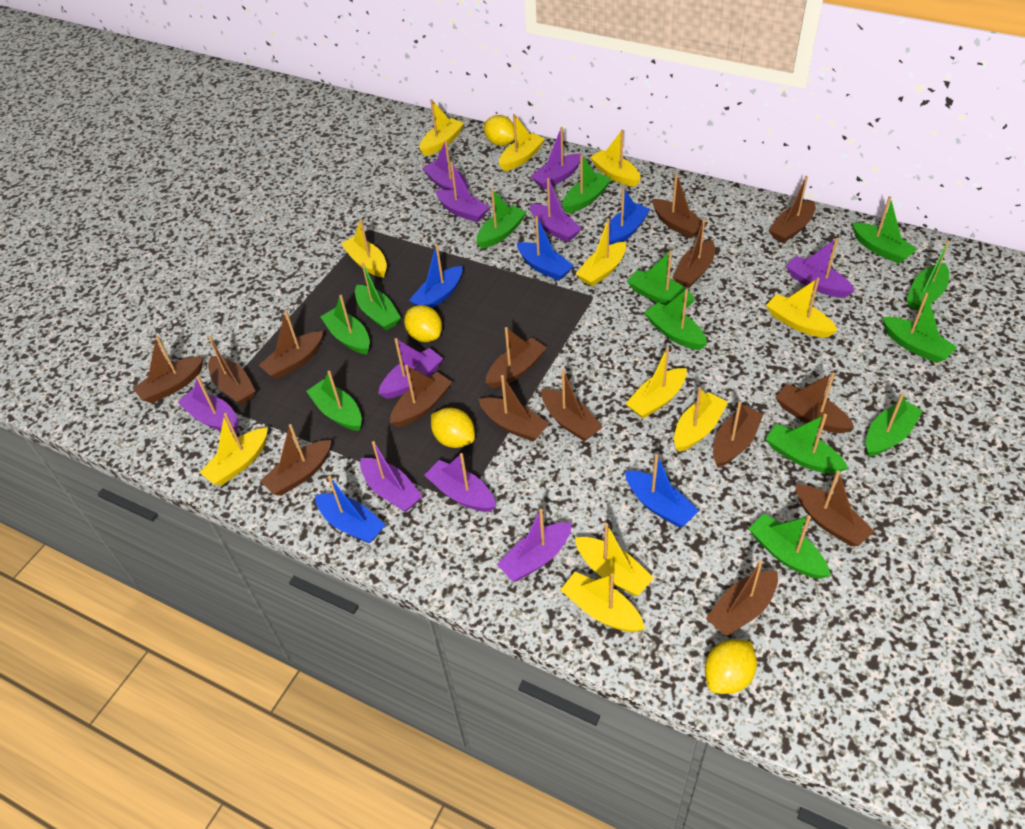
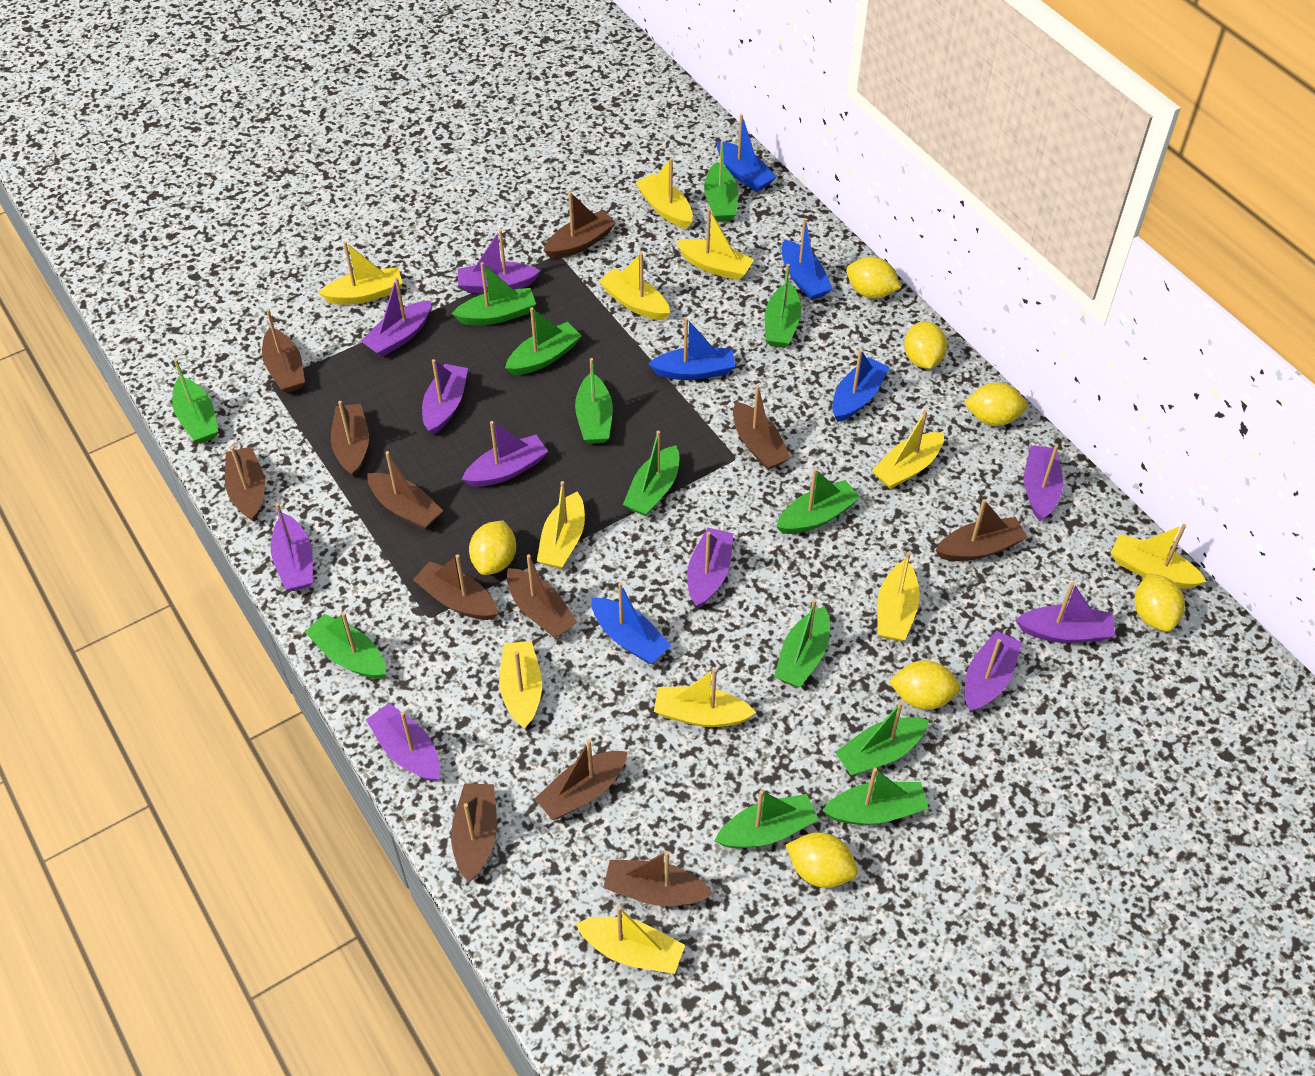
brown boat: 15 -> 12
yellow lemon: 4 -> 7

